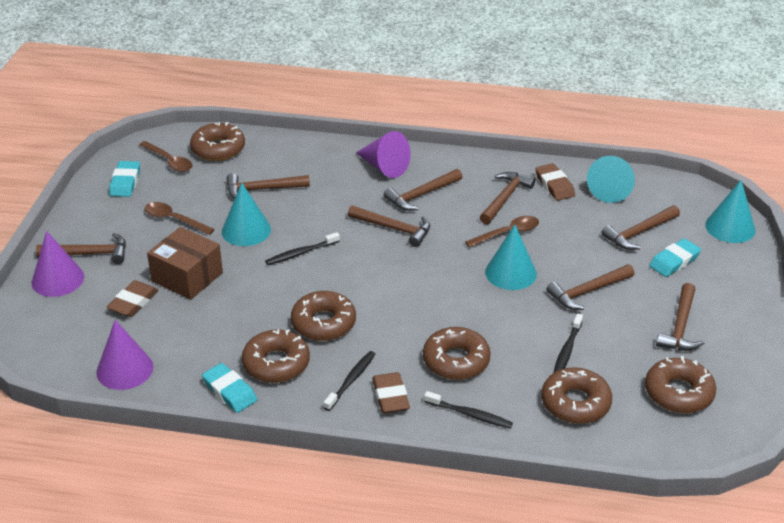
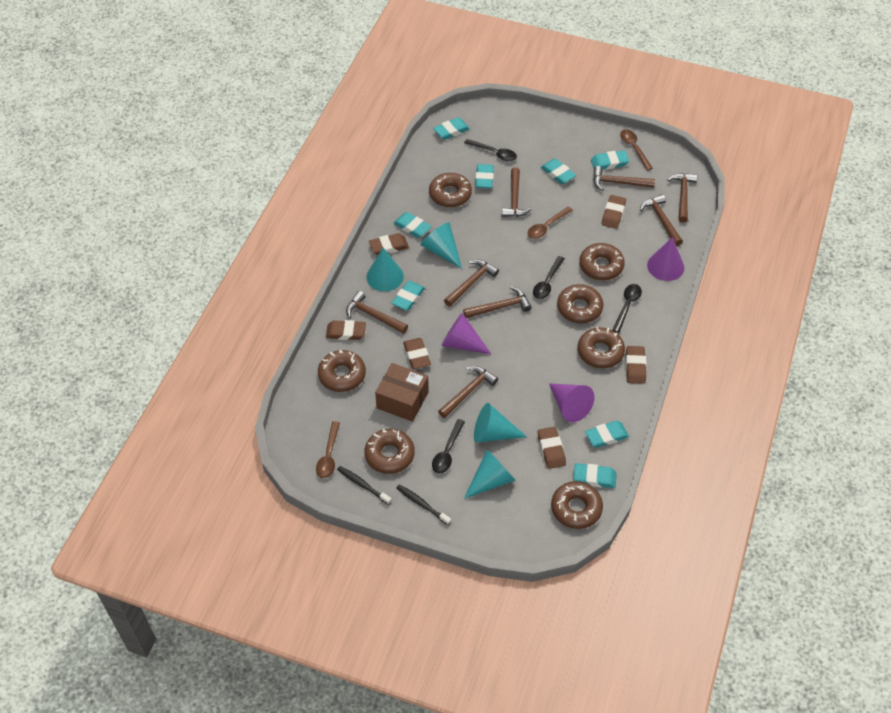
black spoon: 0 -> 4
black toothbrush: 4 -> 2
brown donut: 6 -> 7
brown eraser: 3 -> 6
turquoise eraser: 3 -> 8

